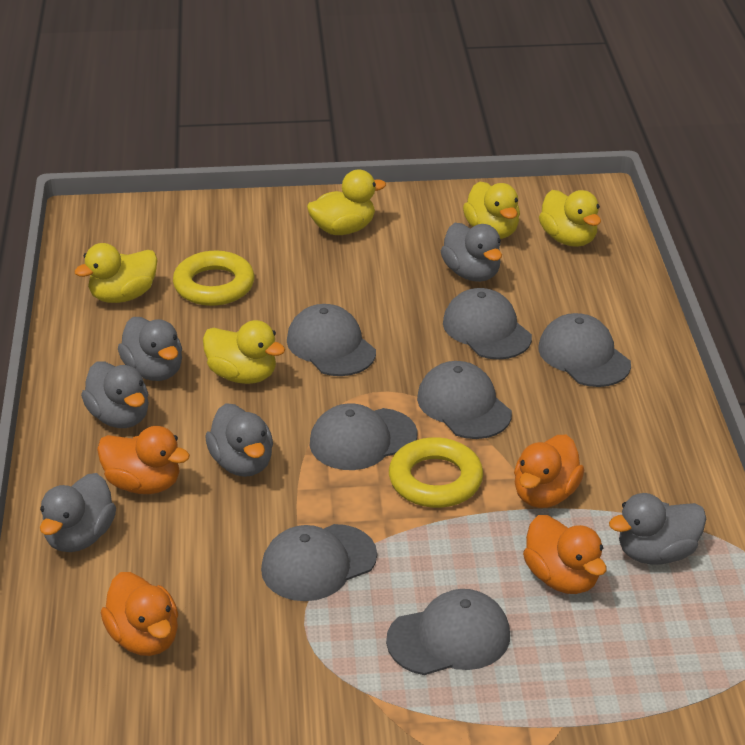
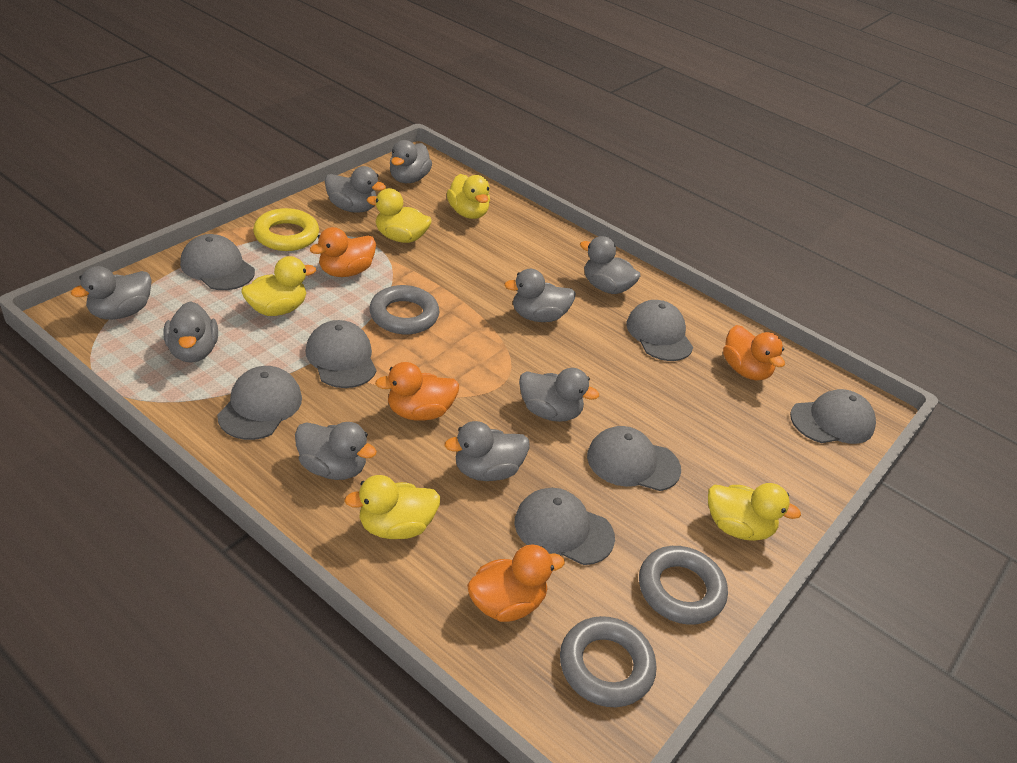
grey duck: 6 -> 9
grey ring: 0 -> 3
yellow ring: 2 -> 1

